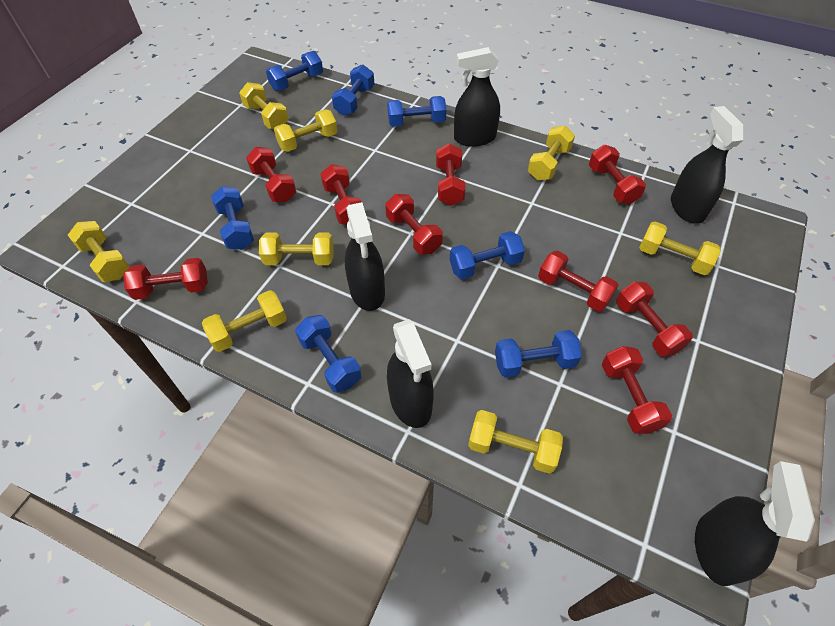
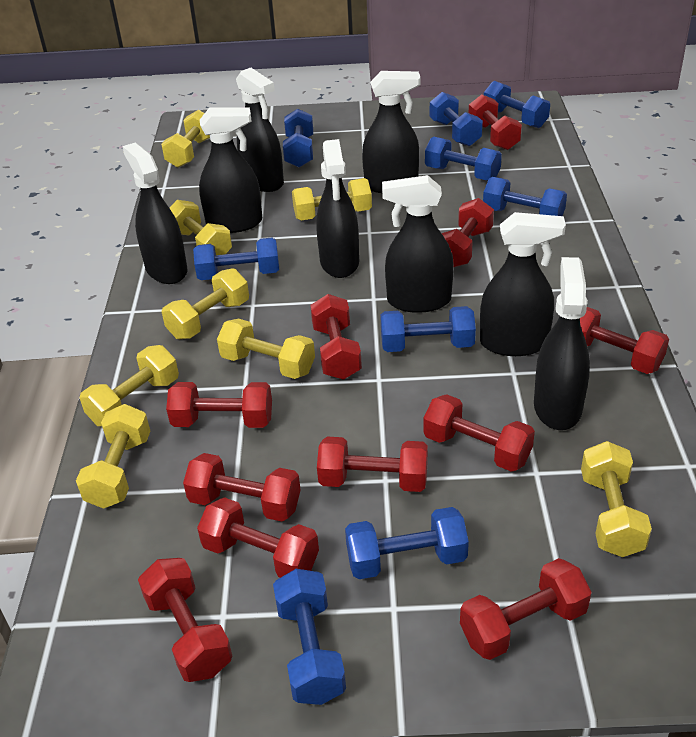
black spray bottle: 5 -> 8
blue dumbbell: 7 -> 9
red dumbbell: 9 -> 11

